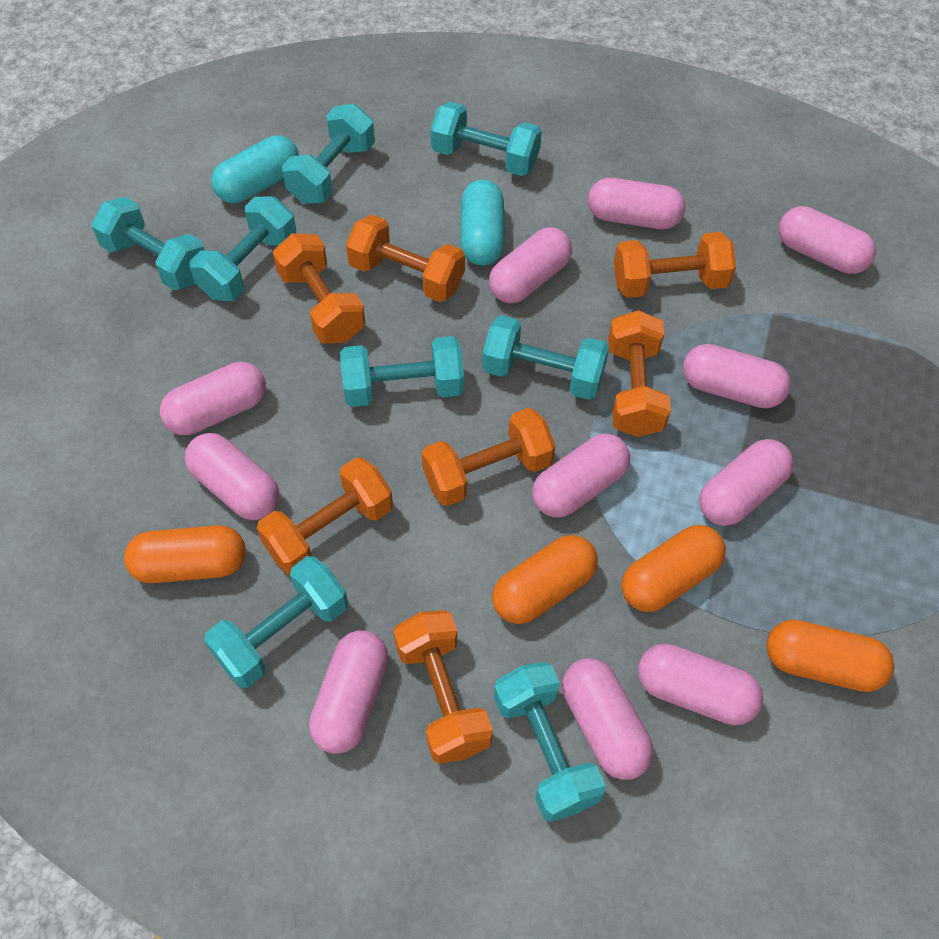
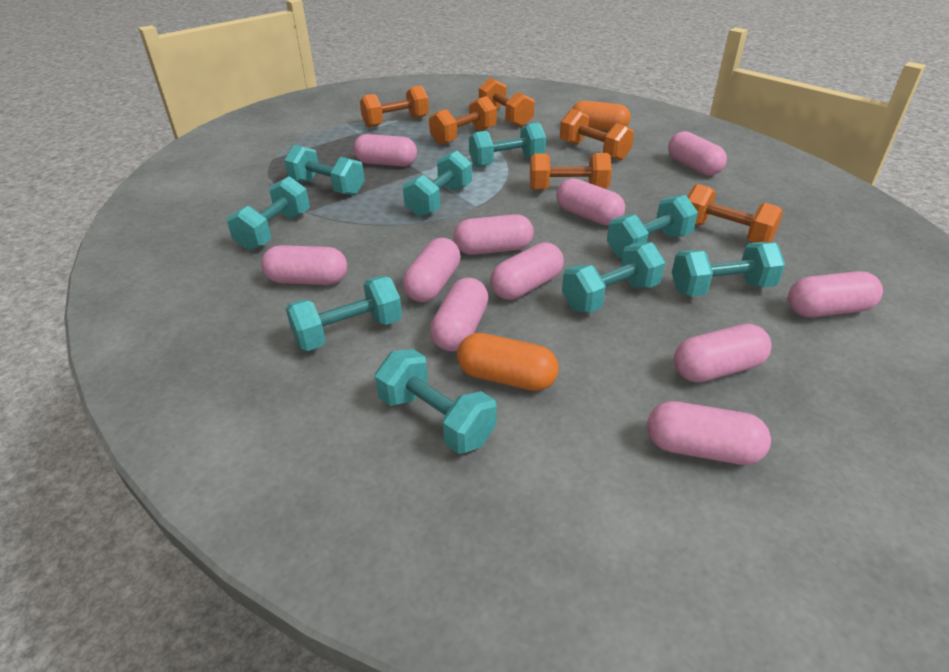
orange capsule: 4 -> 2
orange dumbbell: 7 -> 6
turquoise capsule: 2 -> 0
turquoise dumbbell: 8 -> 9

